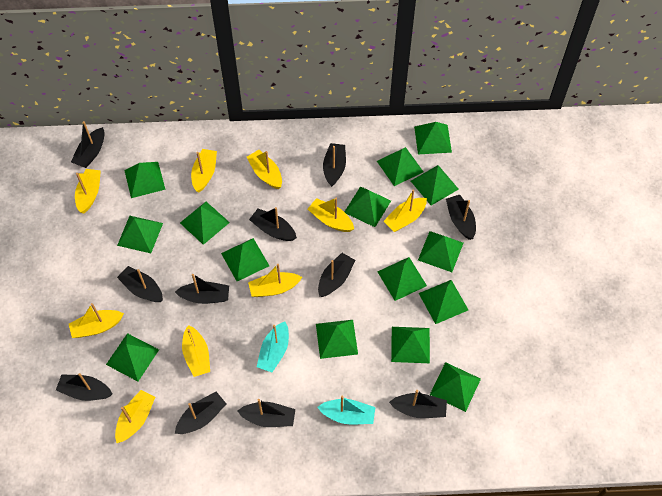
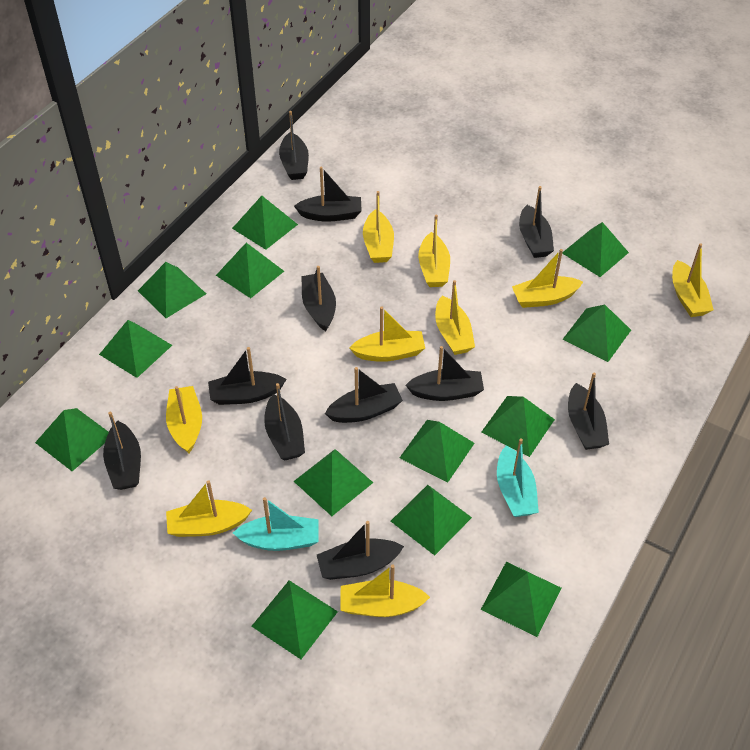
green pyramid: 15 -> 13

